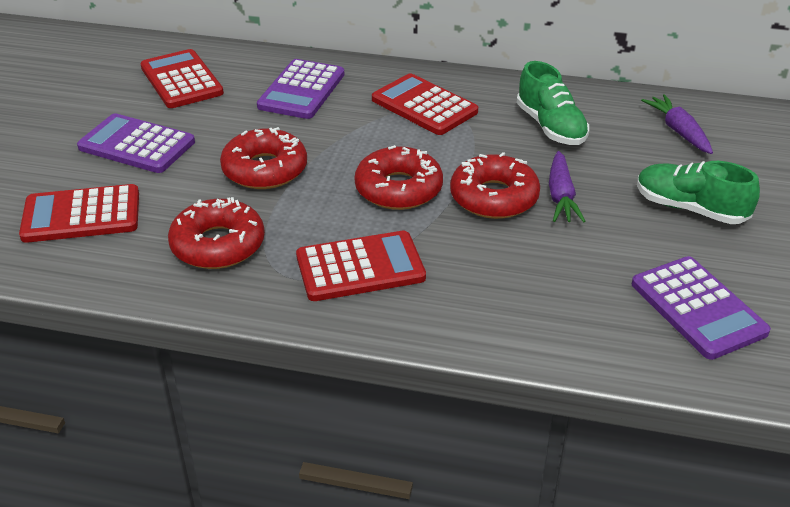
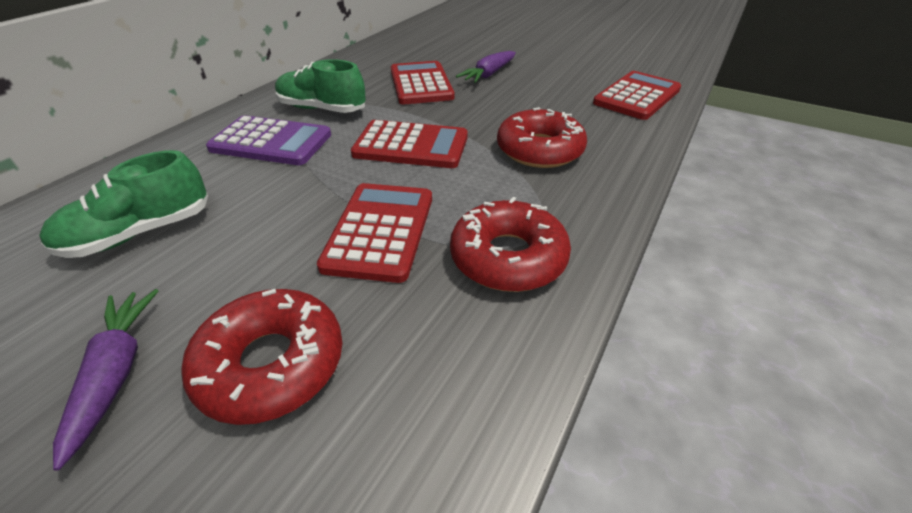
purple calculator: 3 -> 1
red donut: 4 -> 3

